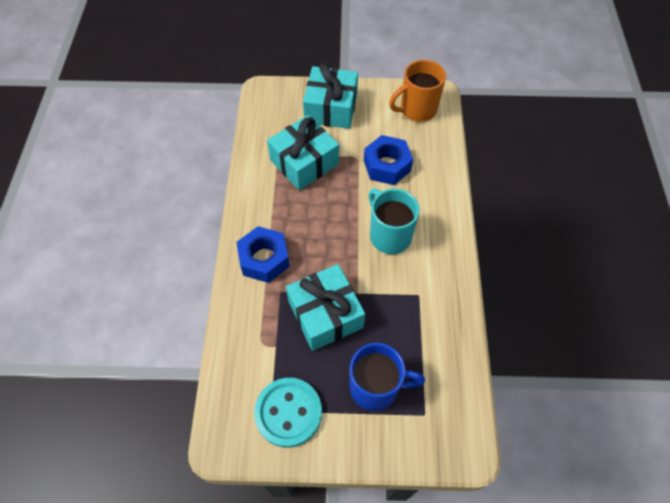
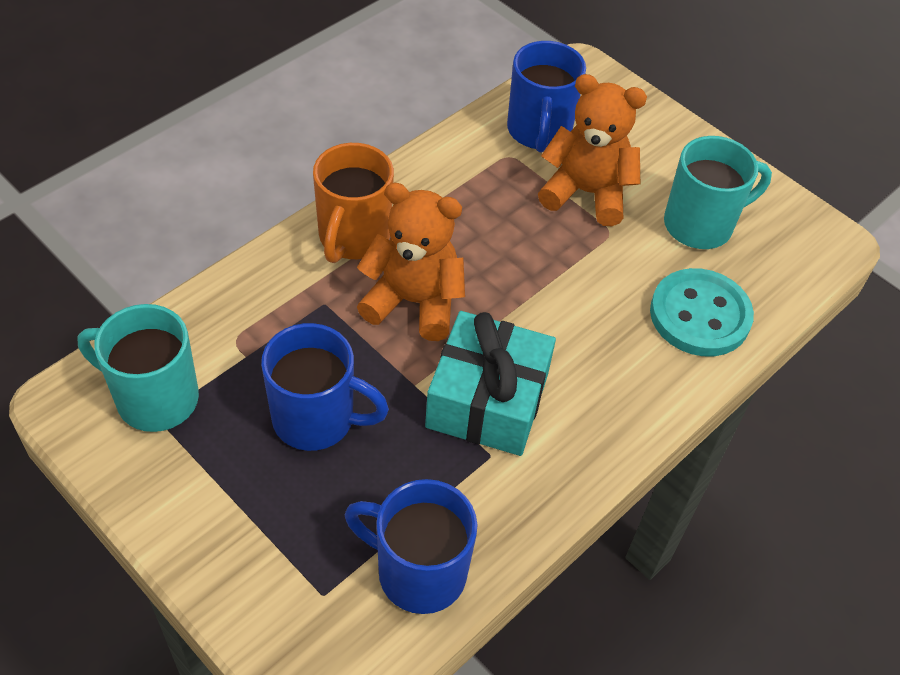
blue mug: 1 -> 3
blue nut: 2 -> 0
orange teddy bear: 0 -> 2
turquoise gift: 3 -> 1
turquoise mug: 1 -> 2

